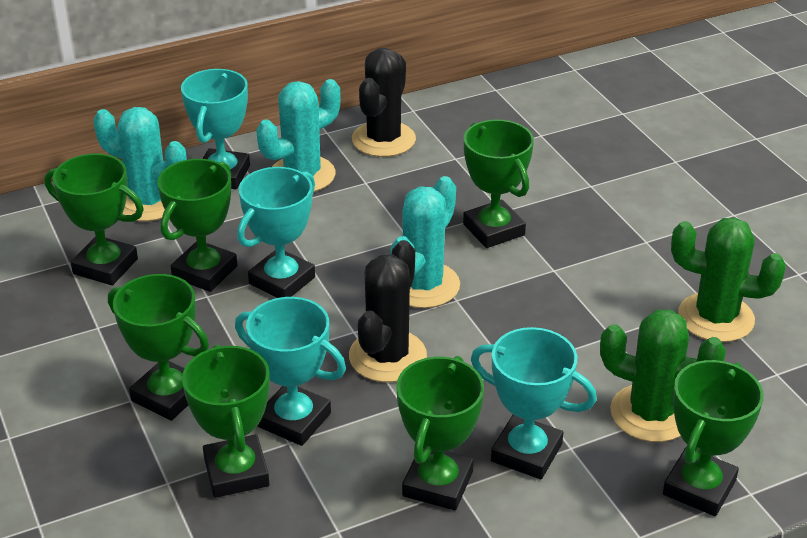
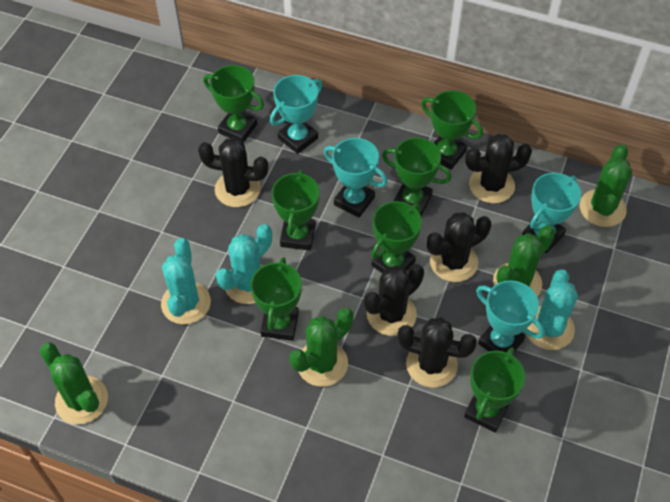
black cactus: 2 -> 5
green cactus: 2 -> 4

